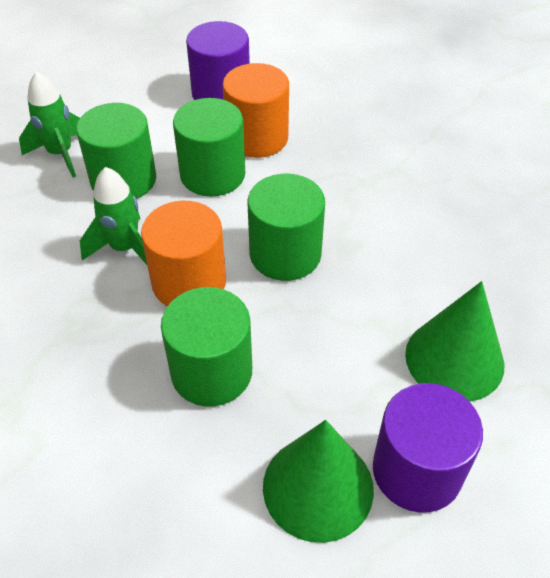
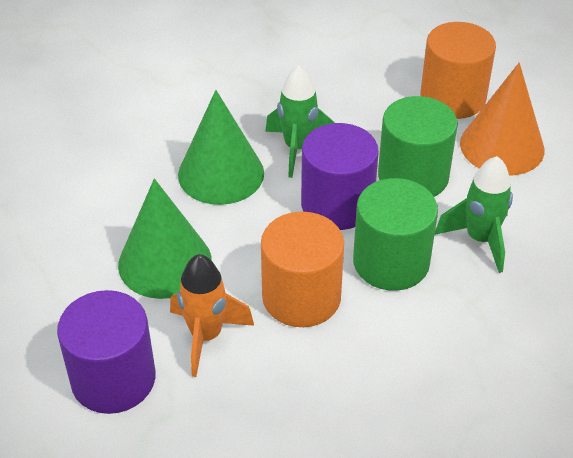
green cylinder: 4 -> 2
orange cone: 0 -> 1
orange rocket: 0 -> 1

